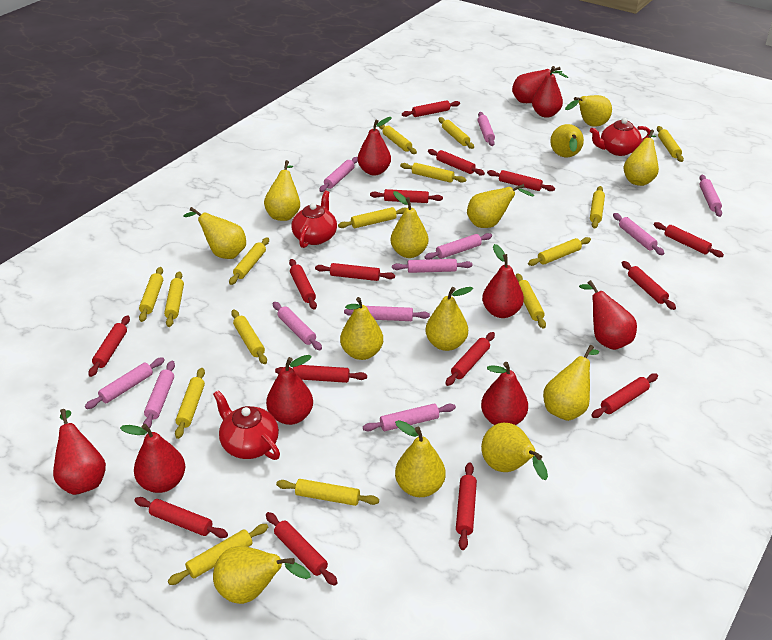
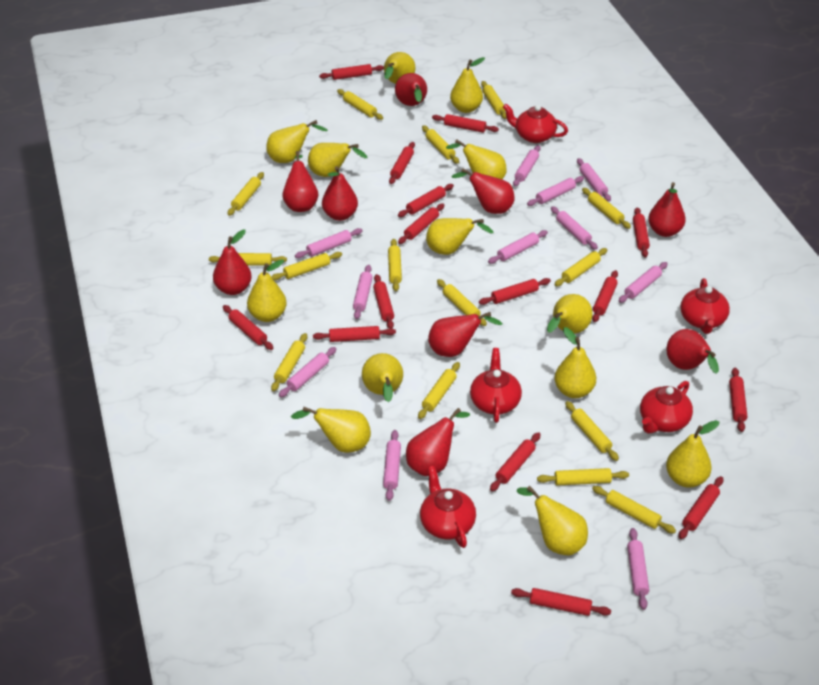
red teapot: 3 -> 5

